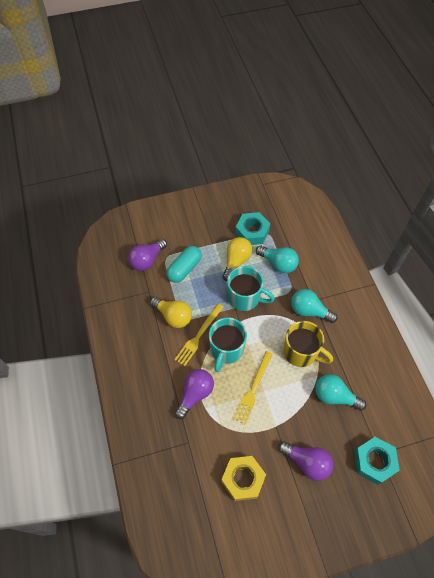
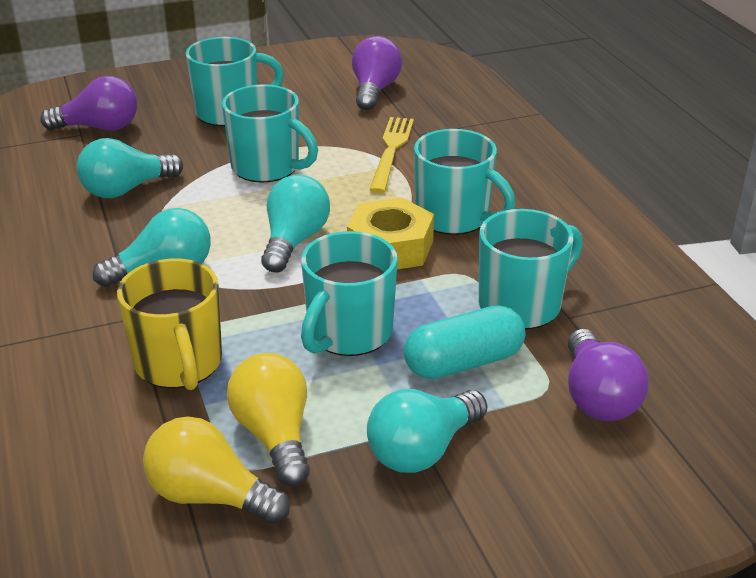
turquoise light bulb: 3 -> 4
turquoise mug: 2 -> 5
turquoise nut: 2 -> 0
yellow fork: 2 -> 1

